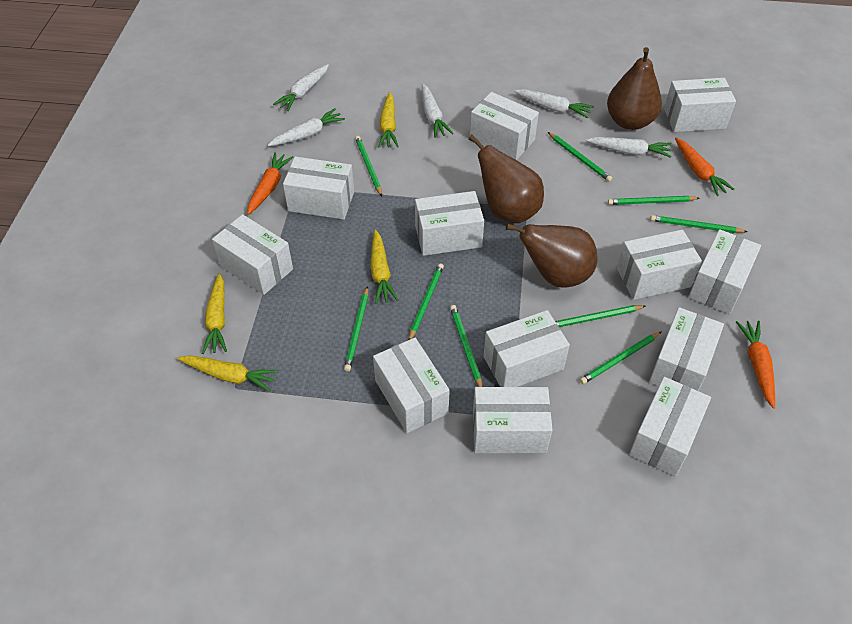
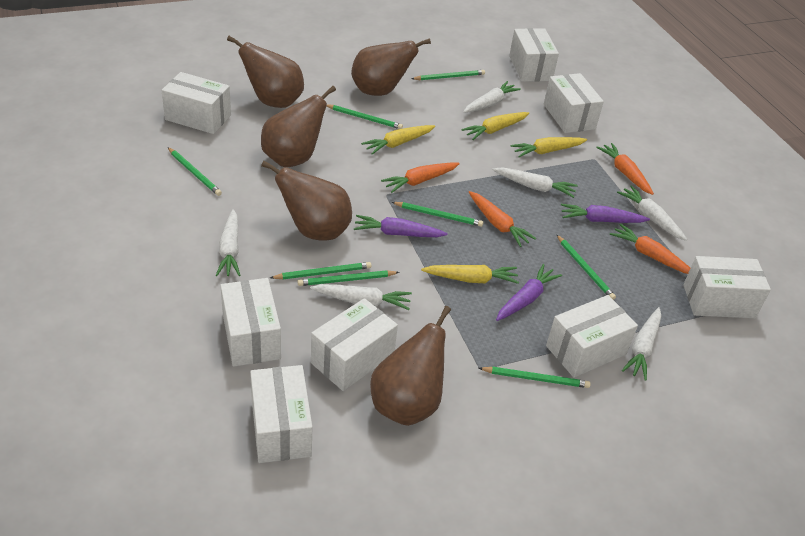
brown pear: 3 -> 5
green pencil: 9 -> 8
orange carrot: 3 -> 4
purple carrot: 0 -> 3
white box: 12 -> 8
white carrot: 5 -> 6

